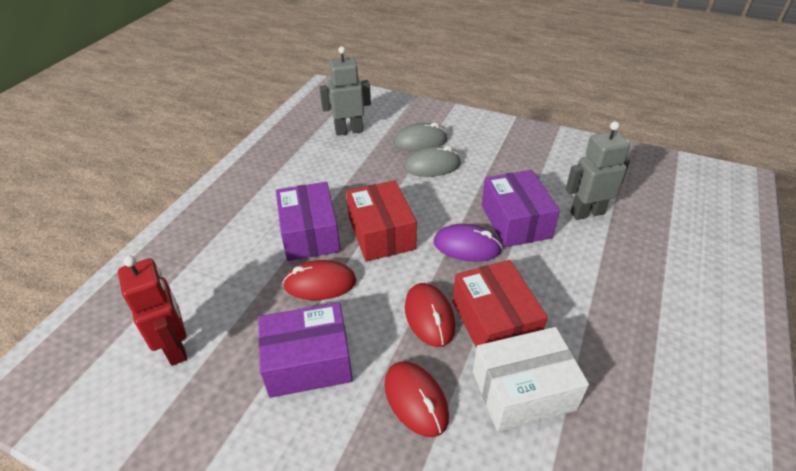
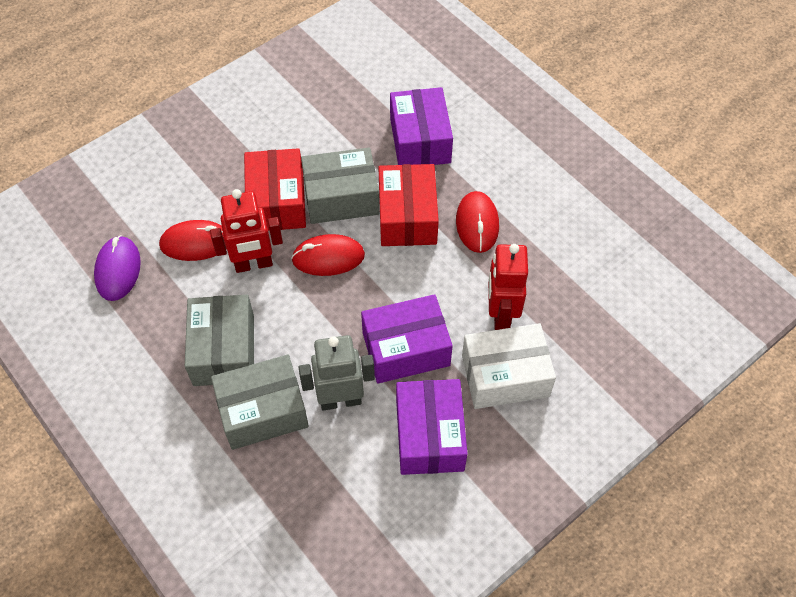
grey box: 0 -> 3
grey mouse: 2 -> 0
grey robot: 2 -> 1
red robot: 1 -> 2

